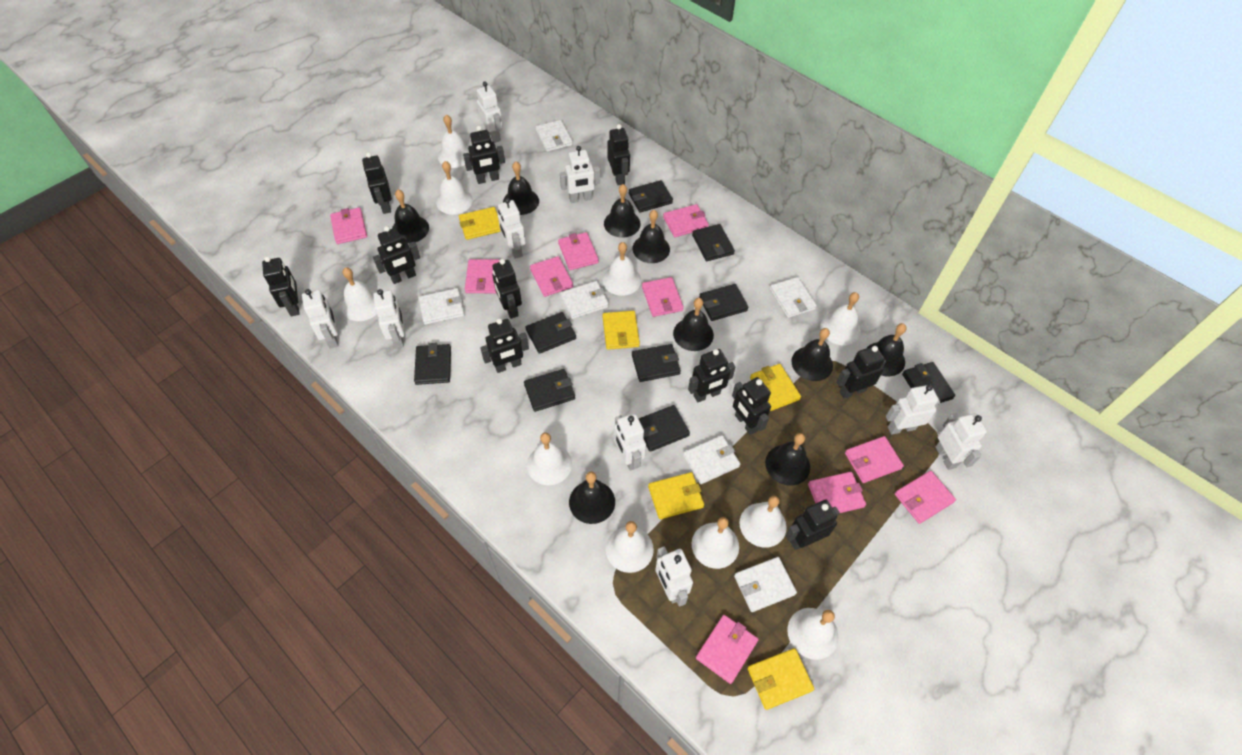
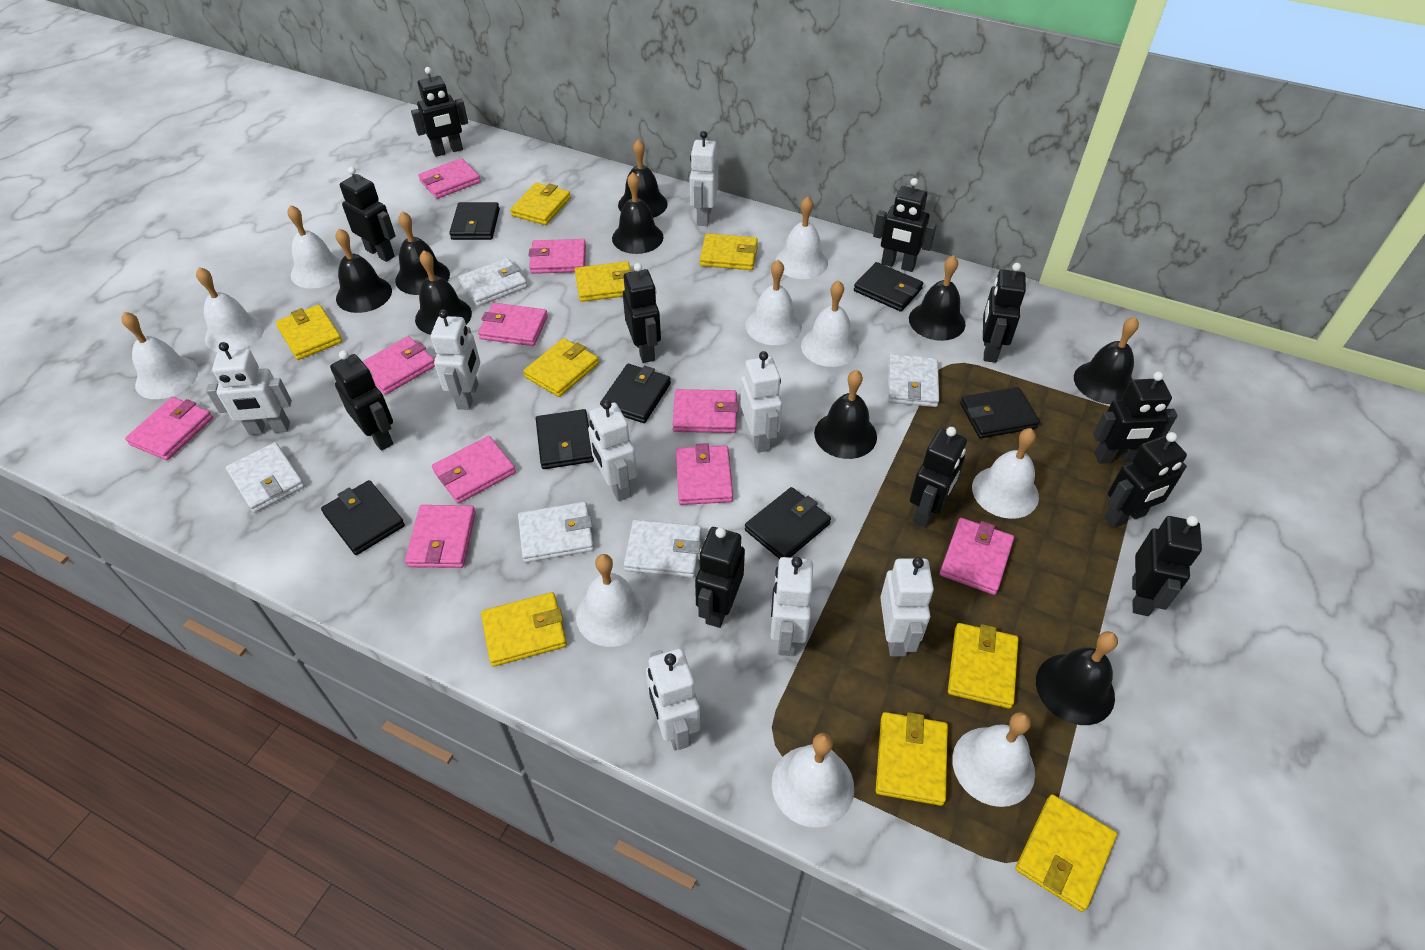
black wallet: 9 -> 7
white robot: 9 -> 8
white wallet: 6 -> 5
yellow wallet: 5 -> 9

